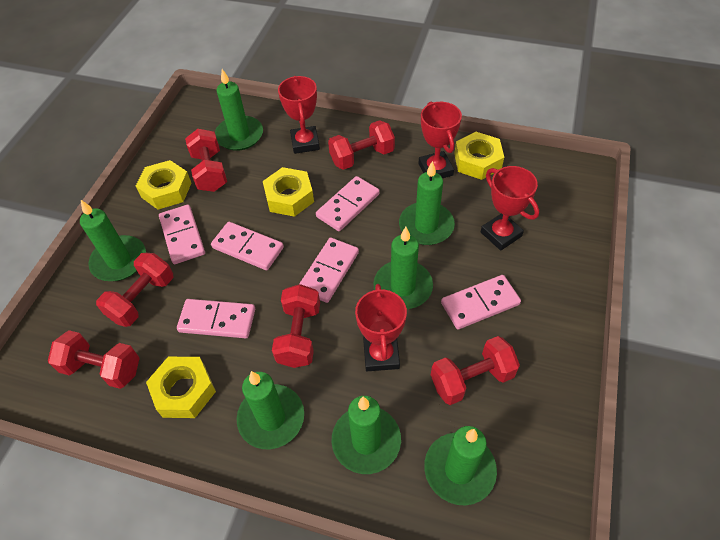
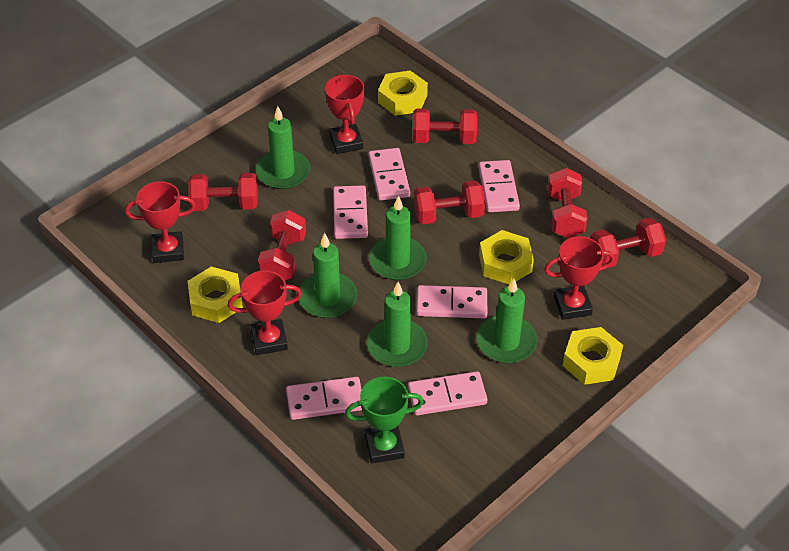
green candle: 7 -> 5
green trophy: 0 -> 1

